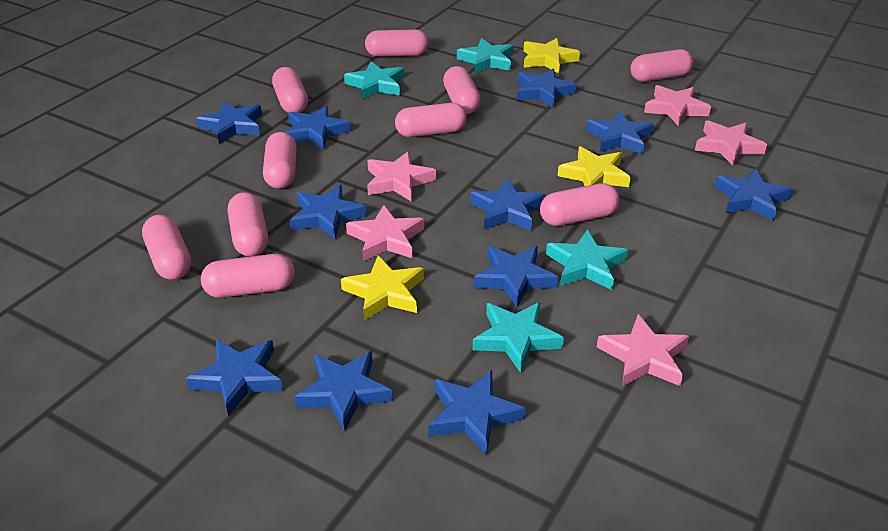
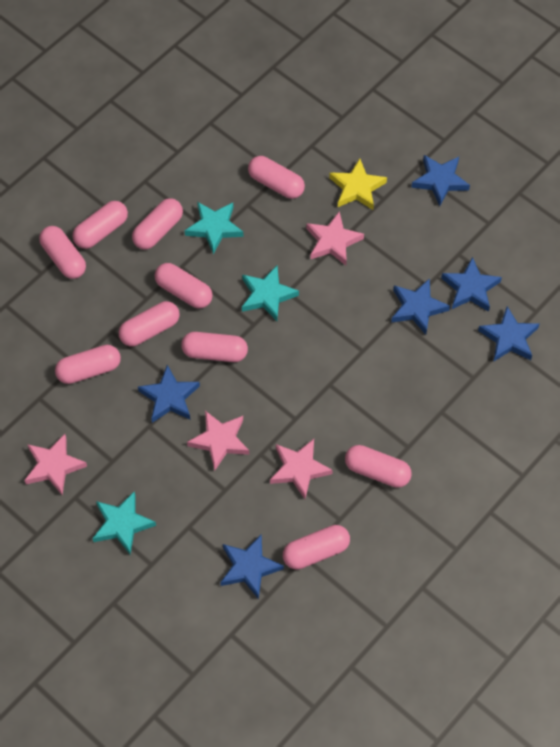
blue star: 11 -> 6
pink star: 5 -> 4
turquoise star: 4 -> 3
yellow star: 3 -> 1

